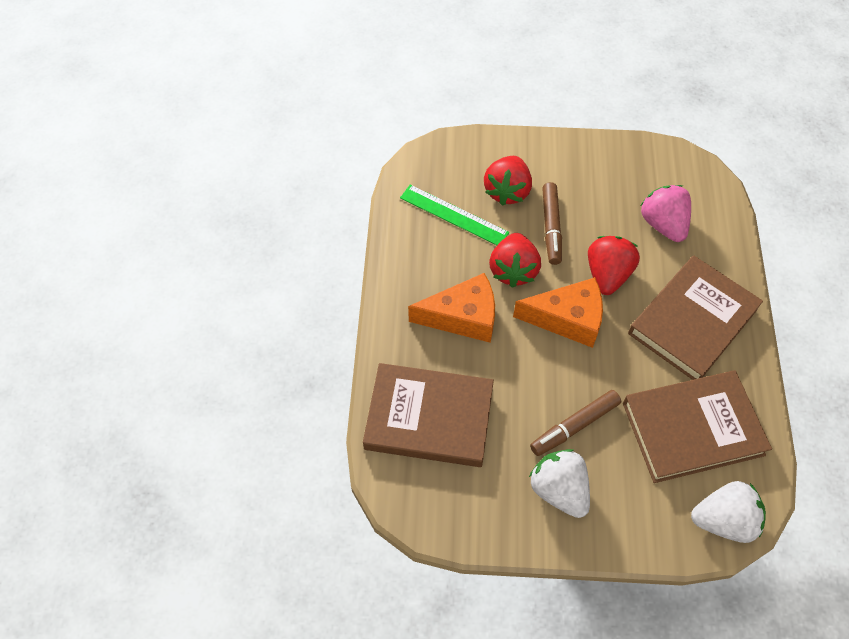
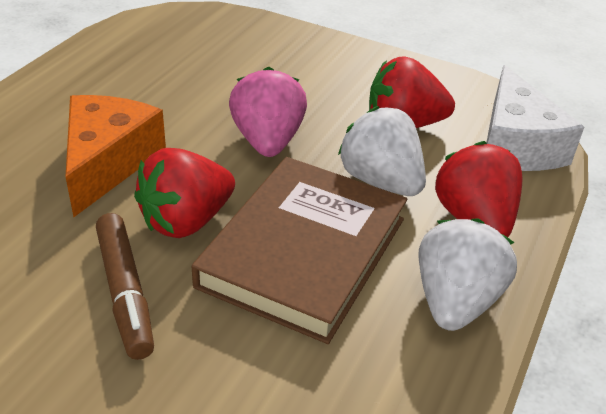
brown book: 3 -> 1
brown marker: 2 -> 1
green ruler: 1 -> 0
orange cheese: 2 -> 1
white cheese: 0 -> 1

